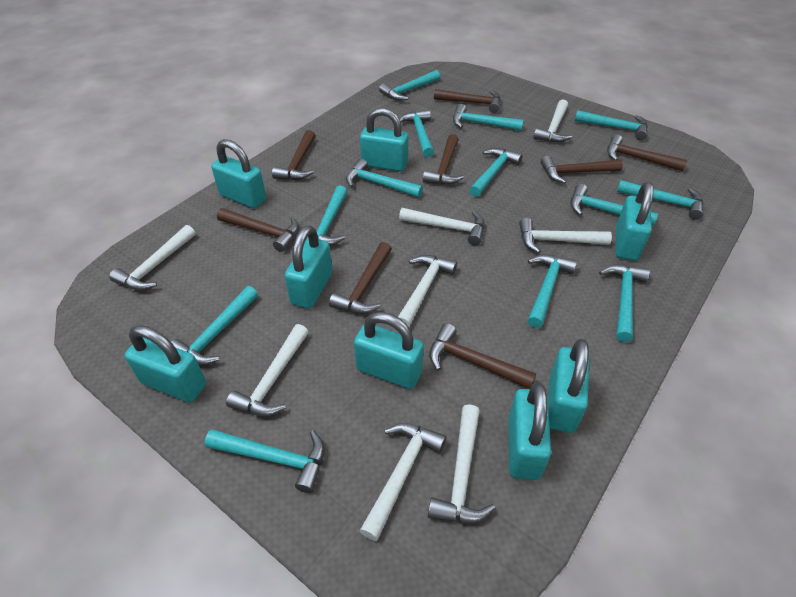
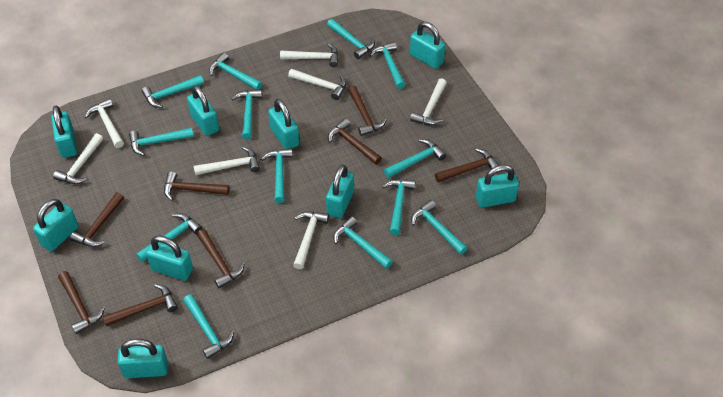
turquoise padlock: 8 -> 9
white hammer: 8 -> 7

